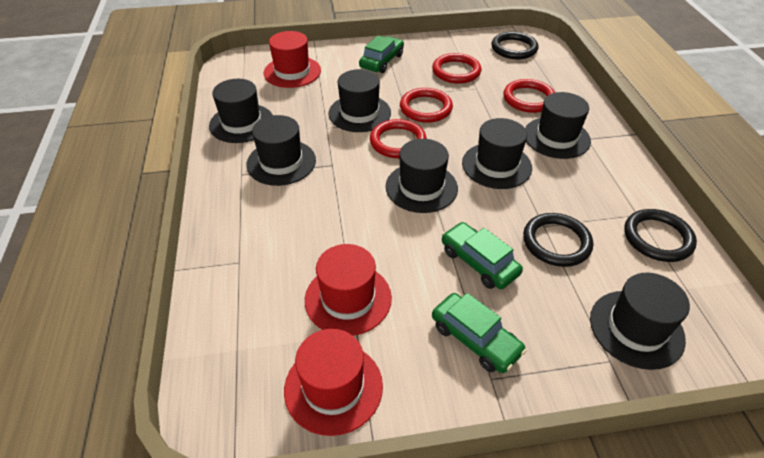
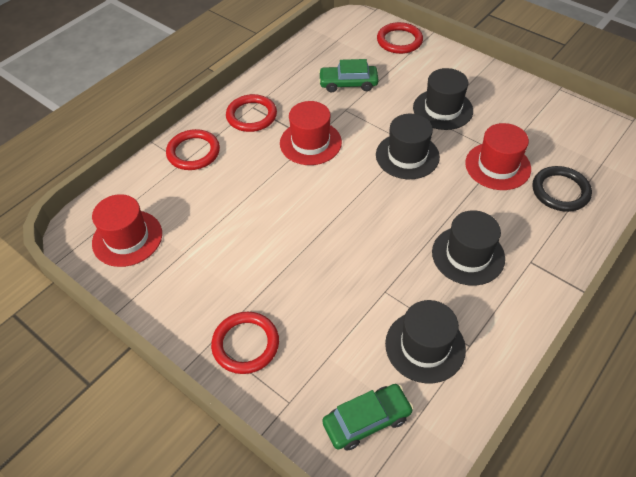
black hat: 7 -> 4
black ring: 3 -> 1
green car: 3 -> 2

